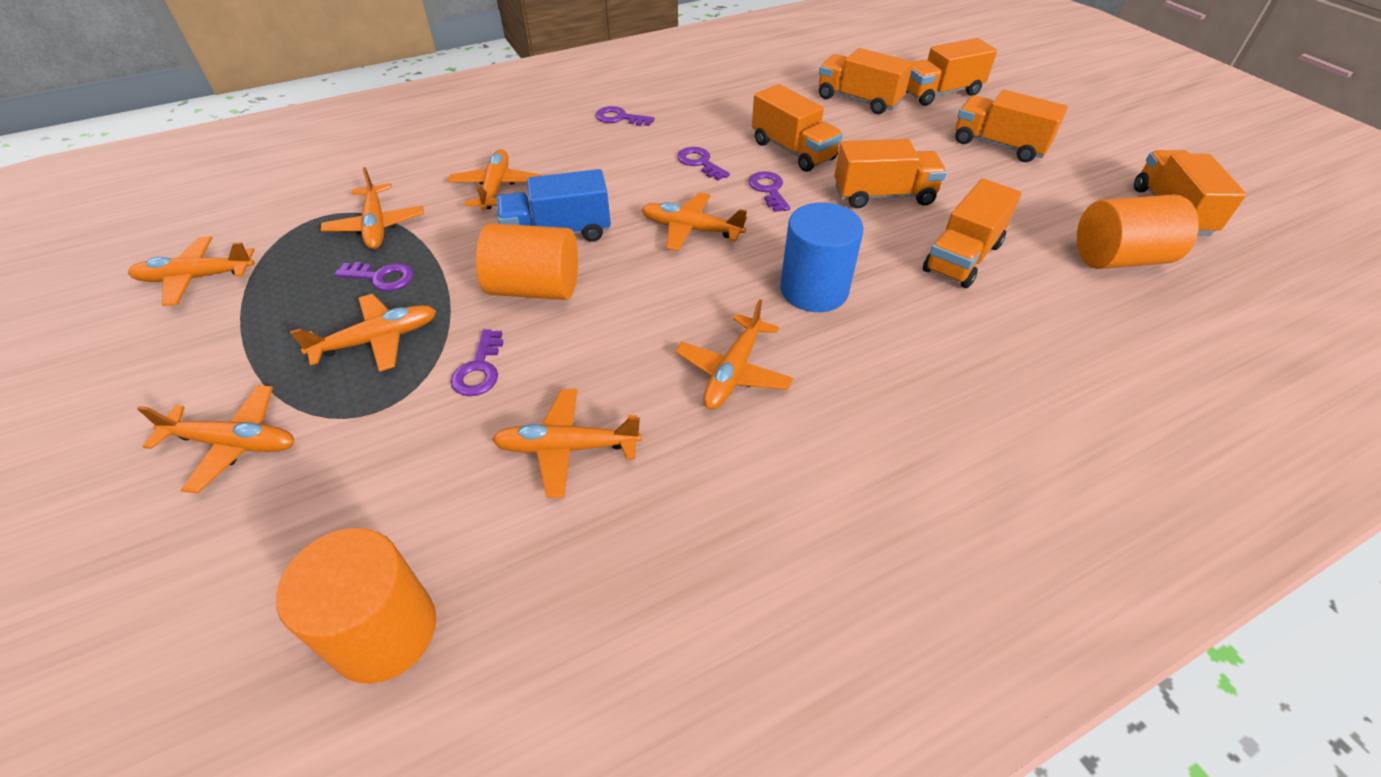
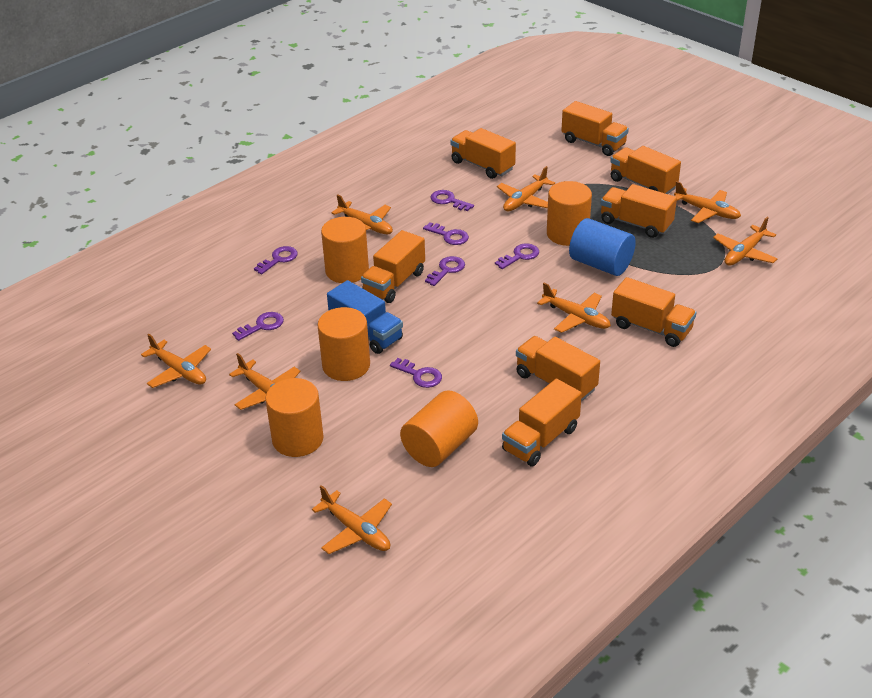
orange cylinder: 3 -> 5
orange truck: 7 -> 8
purple key: 5 -> 7

